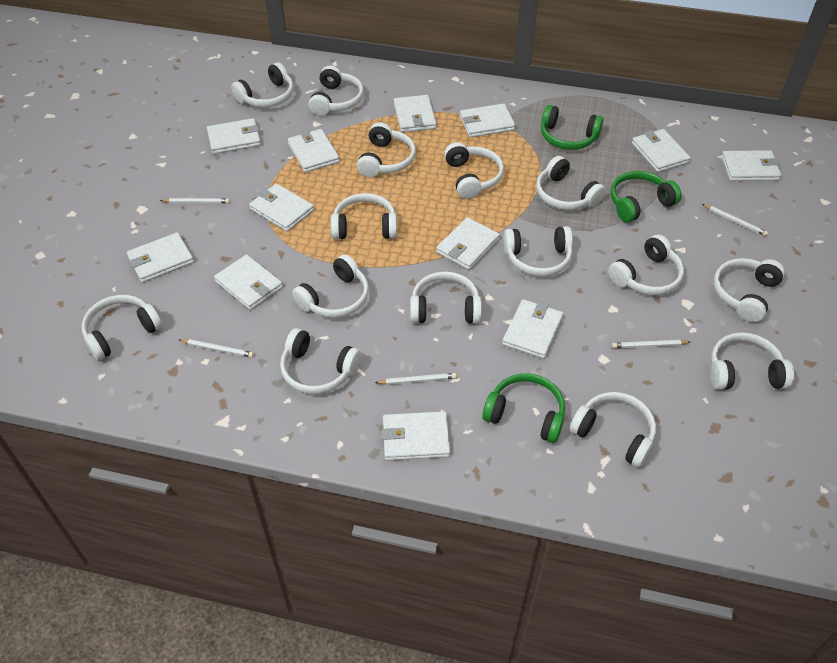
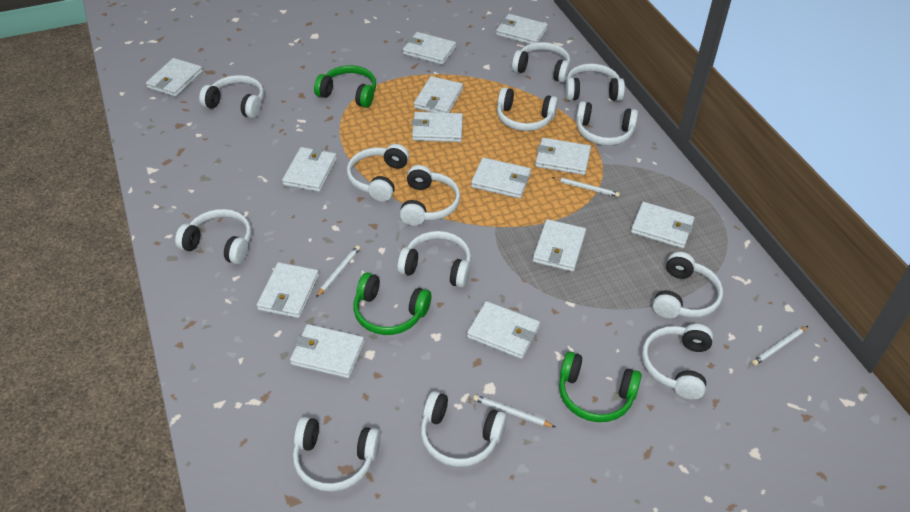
white headphones: 15 -> 13
white pencil: 5 -> 4
white wallet: 12 -> 13

